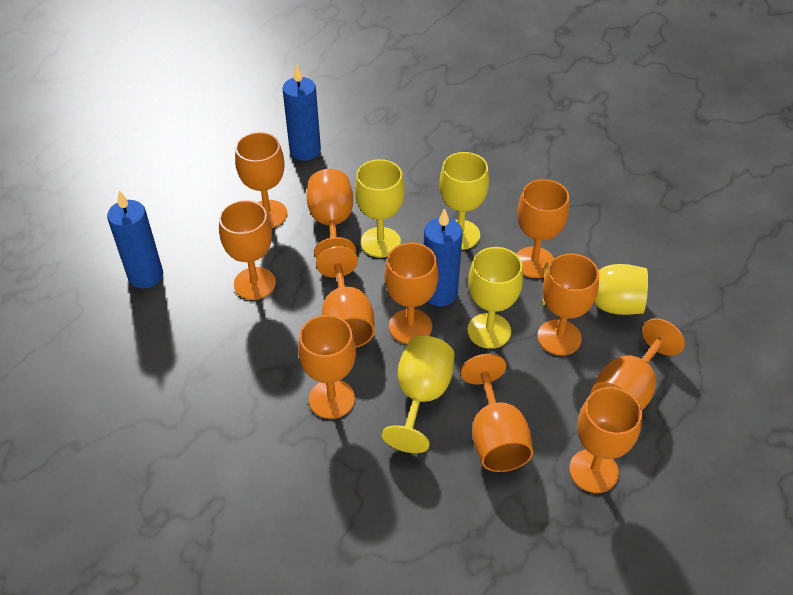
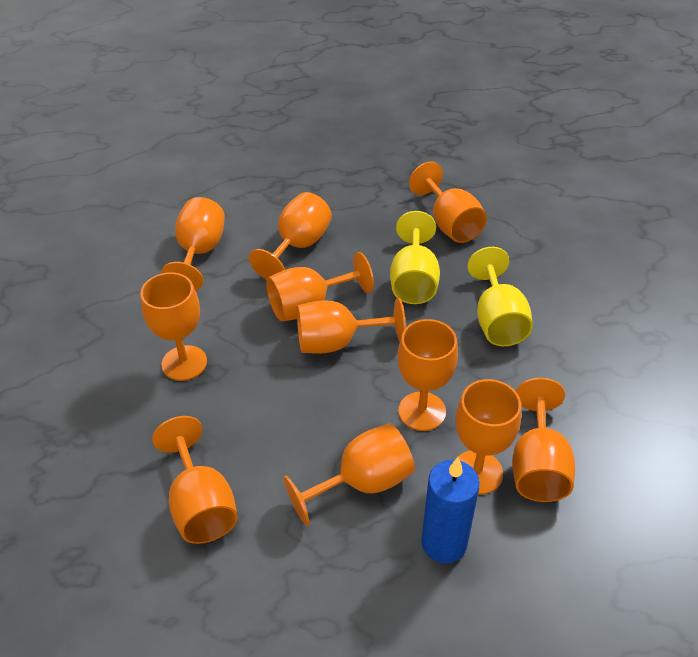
blue candle: 3 -> 1
yellow goblet: 5 -> 2

